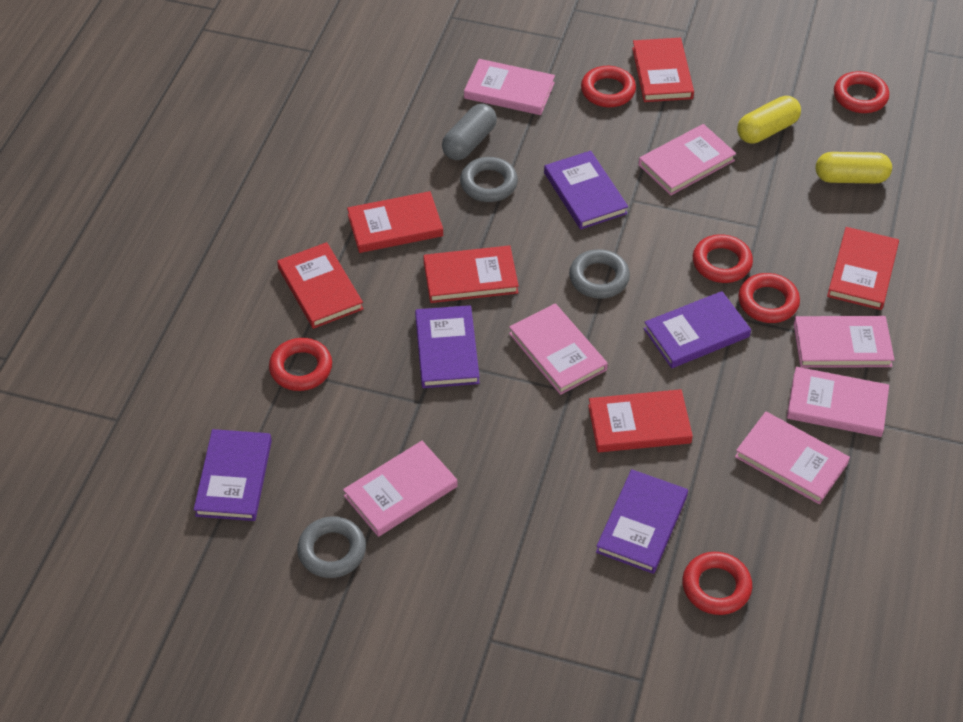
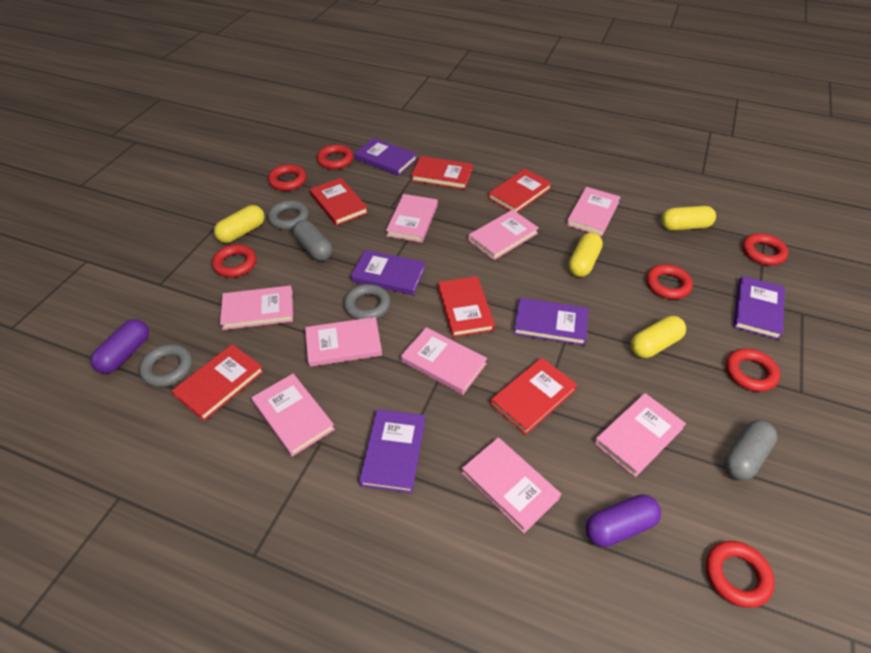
grey capsule: 1 -> 2
pink book: 7 -> 9
purple capsule: 0 -> 2
red ring: 6 -> 7
yellow capsule: 2 -> 4

